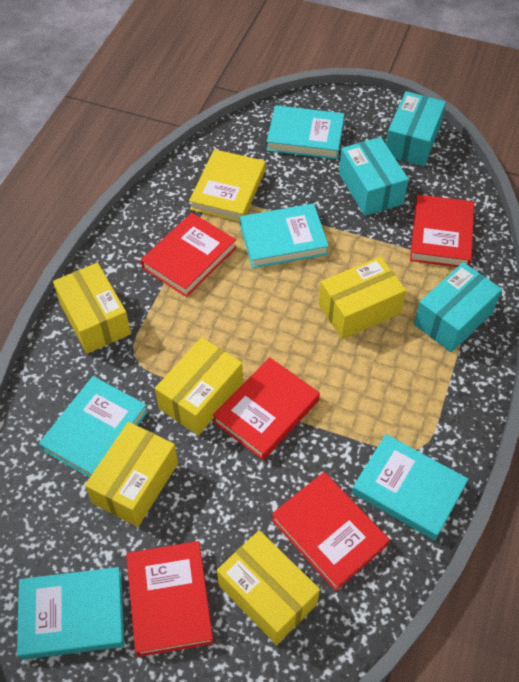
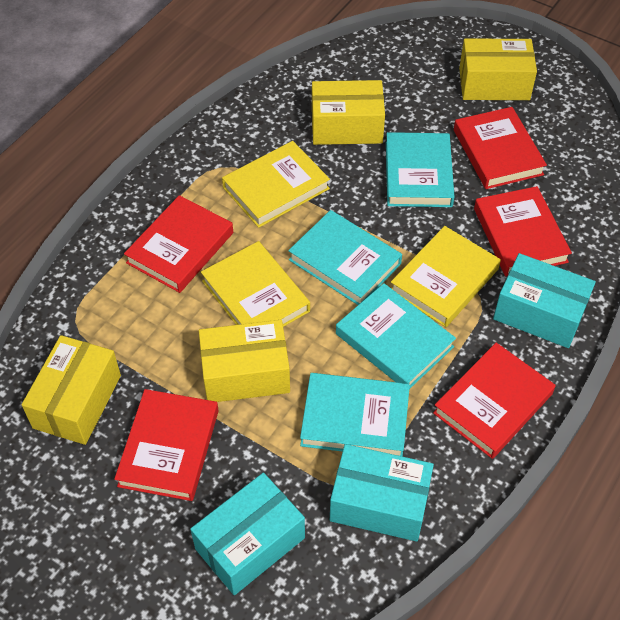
turquoise book: 5 -> 4
yellow book: 1 -> 3
yellow box: 5 -> 4

